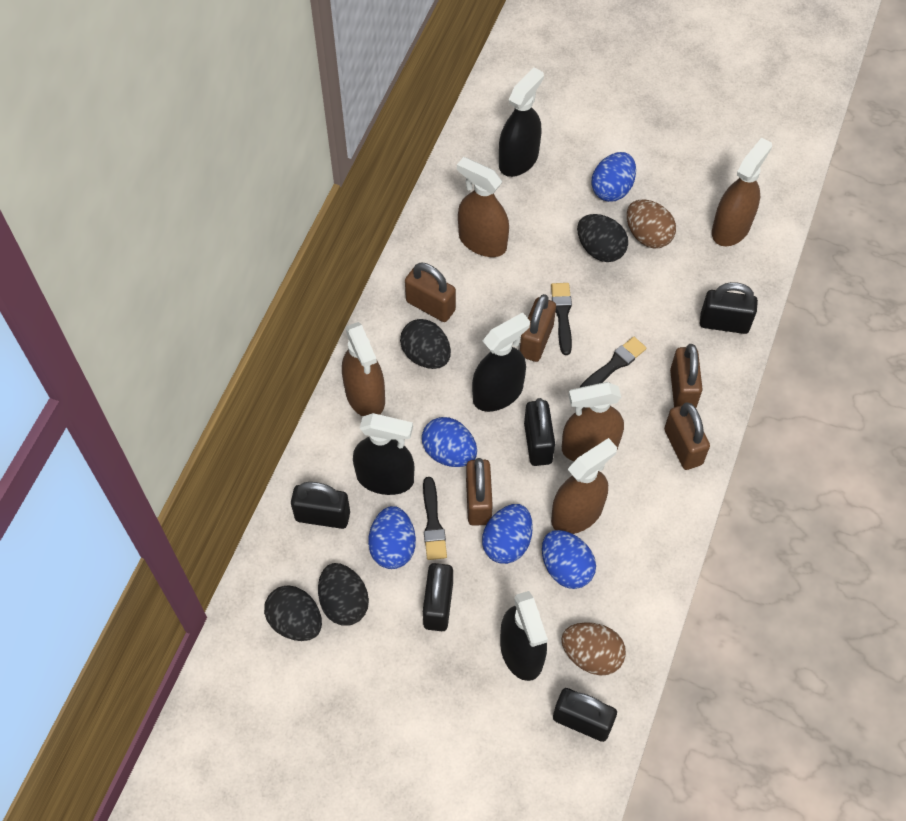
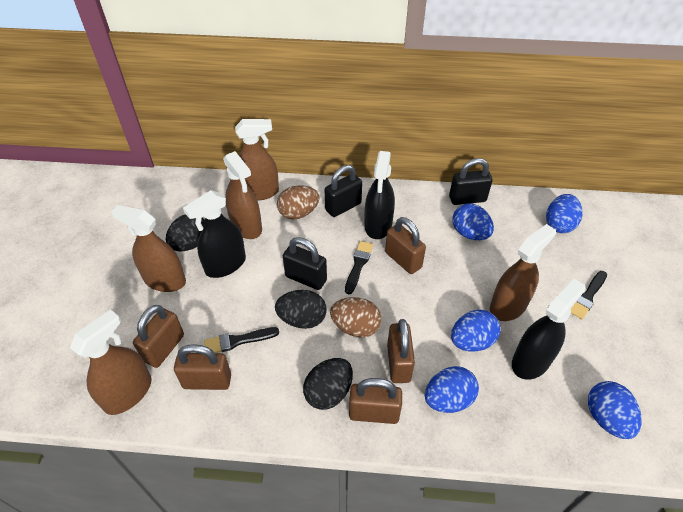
black egg: 4 -> 3
black padlock: 5 -> 3
black spray bottle: 4 -> 3

